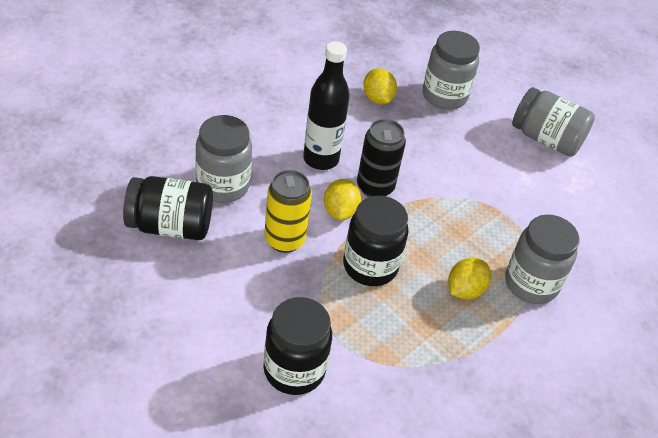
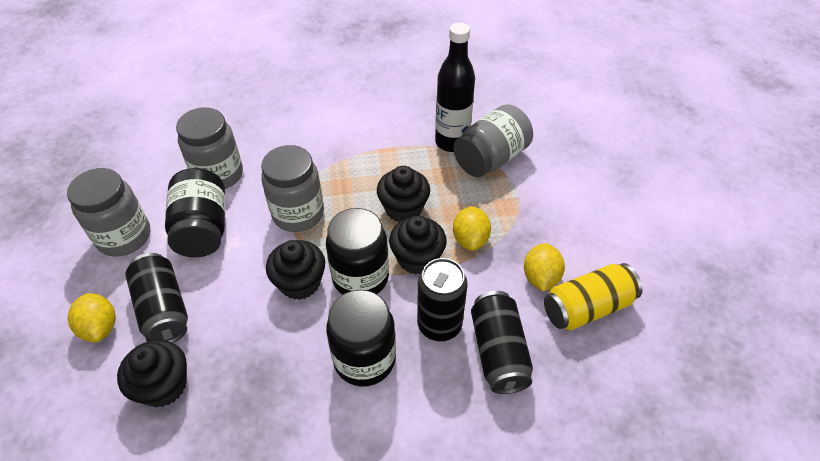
black can: 1 -> 3
black cupcake: 0 -> 4

